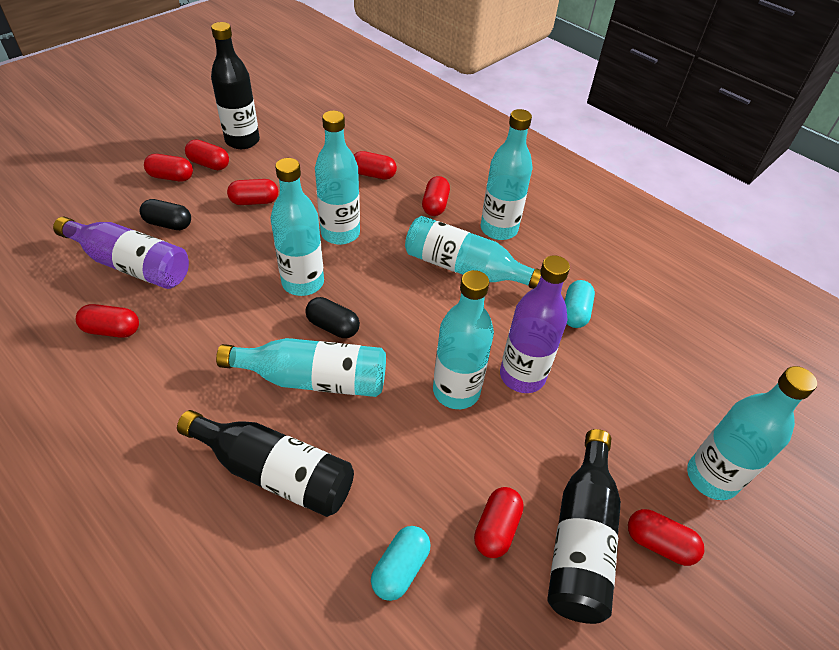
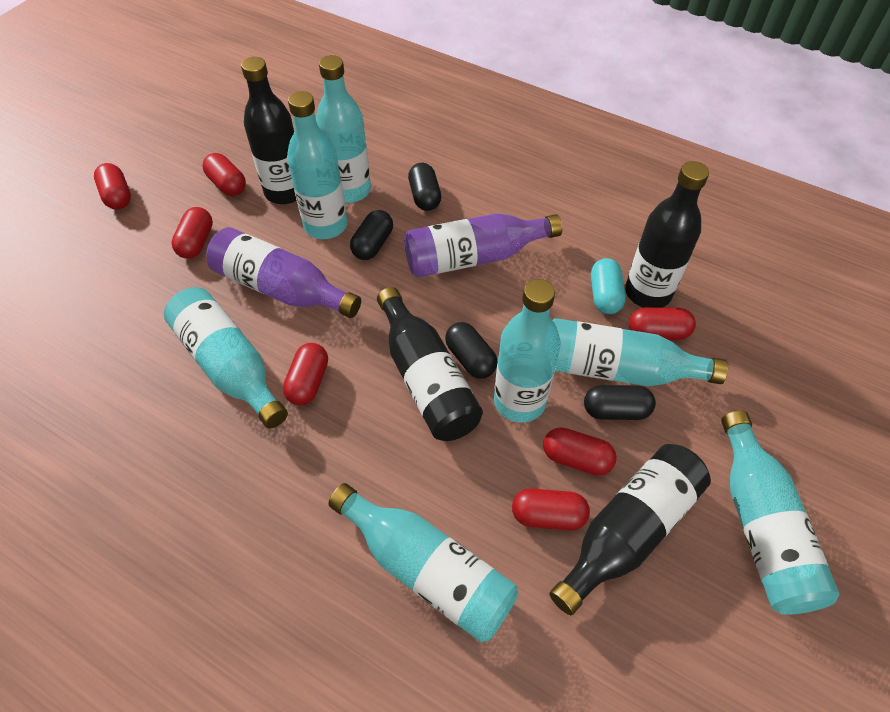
black bottle: 3 -> 4
black capsule: 2 -> 4
red capsule: 8 -> 7
turquoise capsule: 2 -> 1

